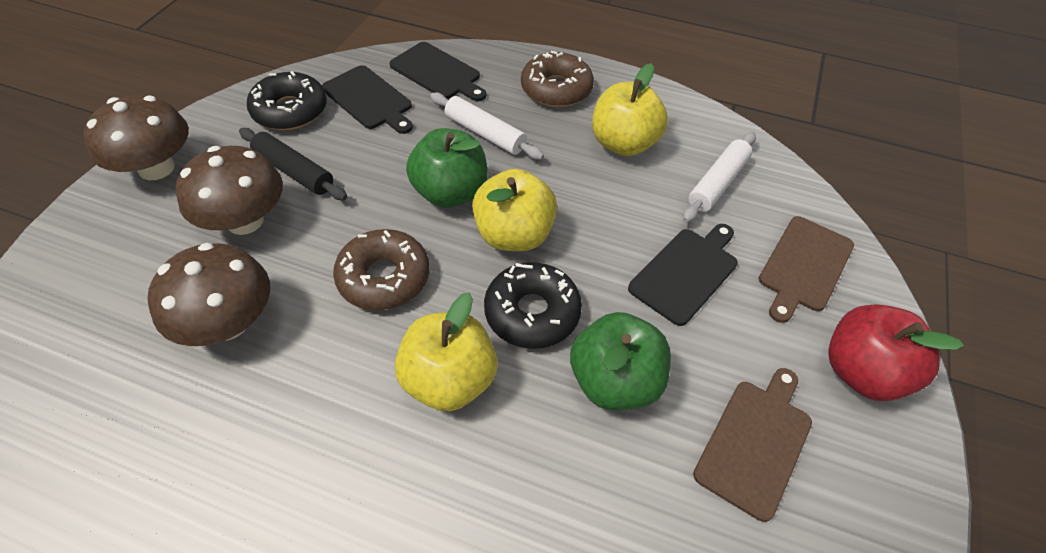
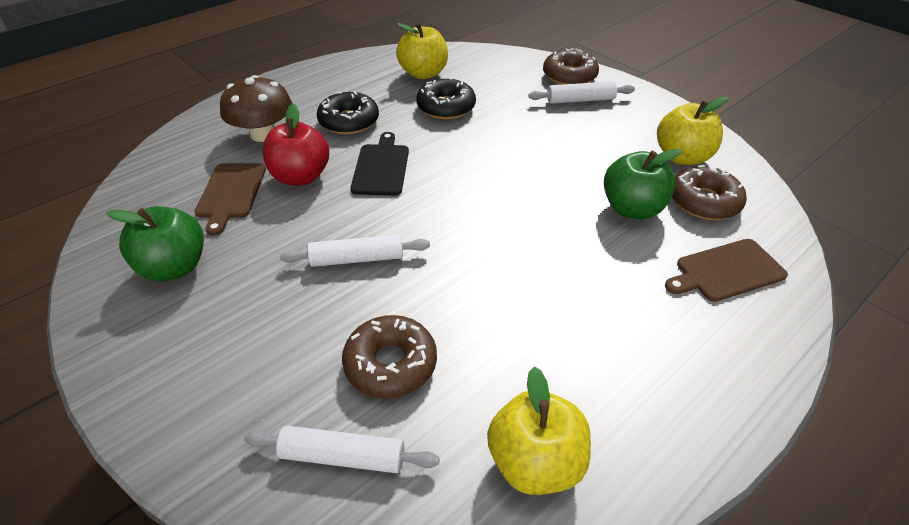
black cutting board: 3 -> 1
black rolling pin: 1 -> 0
brown donut: 2 -> 3
brown mushroom: 3 -> 1
white rolling pin: 2 -> 3

